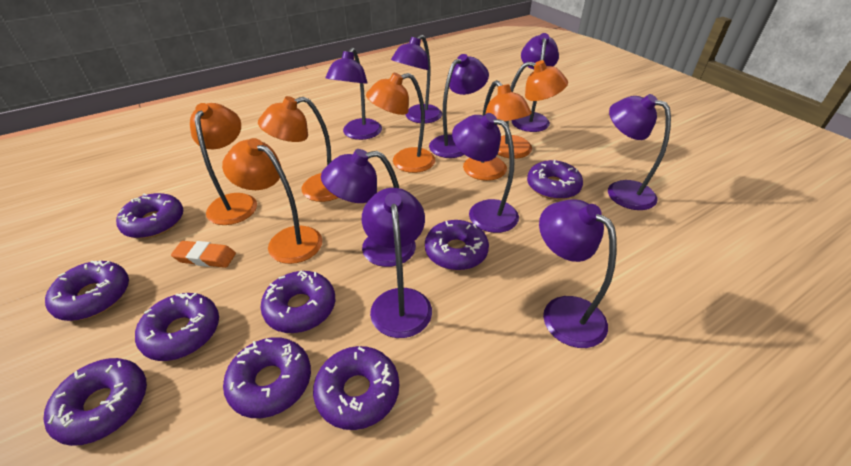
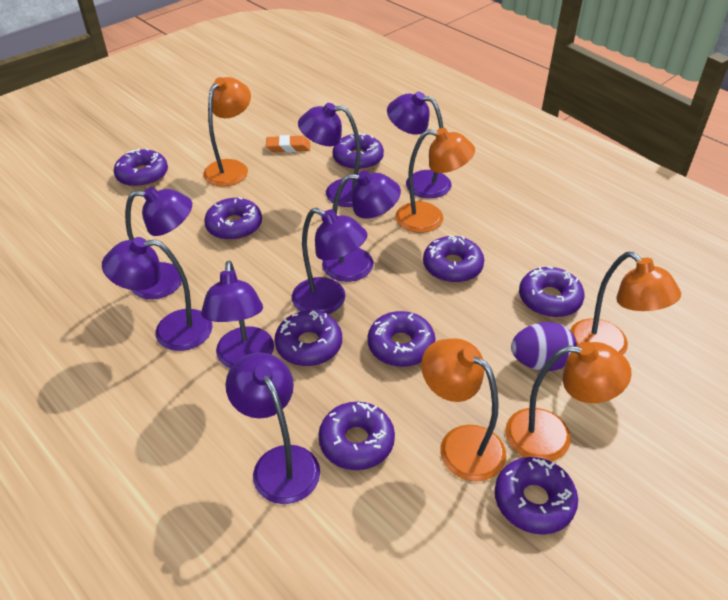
orange lamp: 6 -> 5
purple egg: 0 -> 1
purple lamp: 9 -> 8

